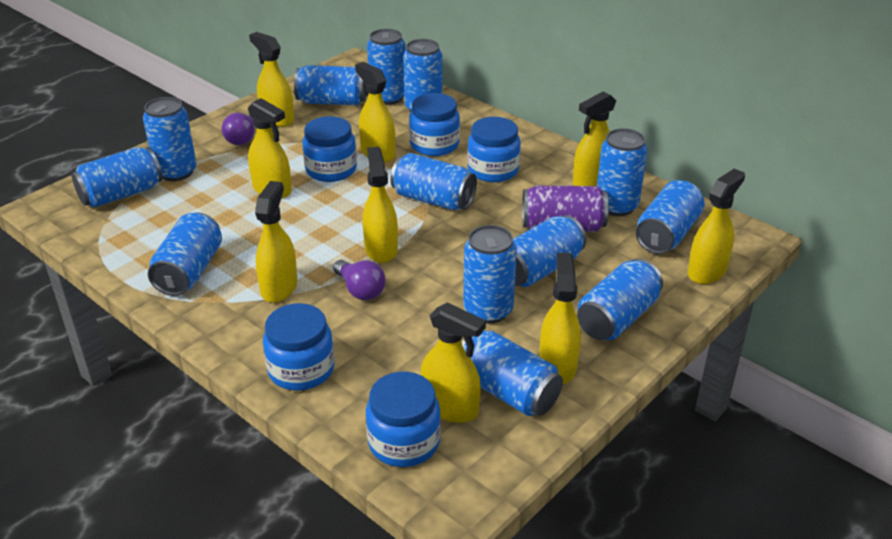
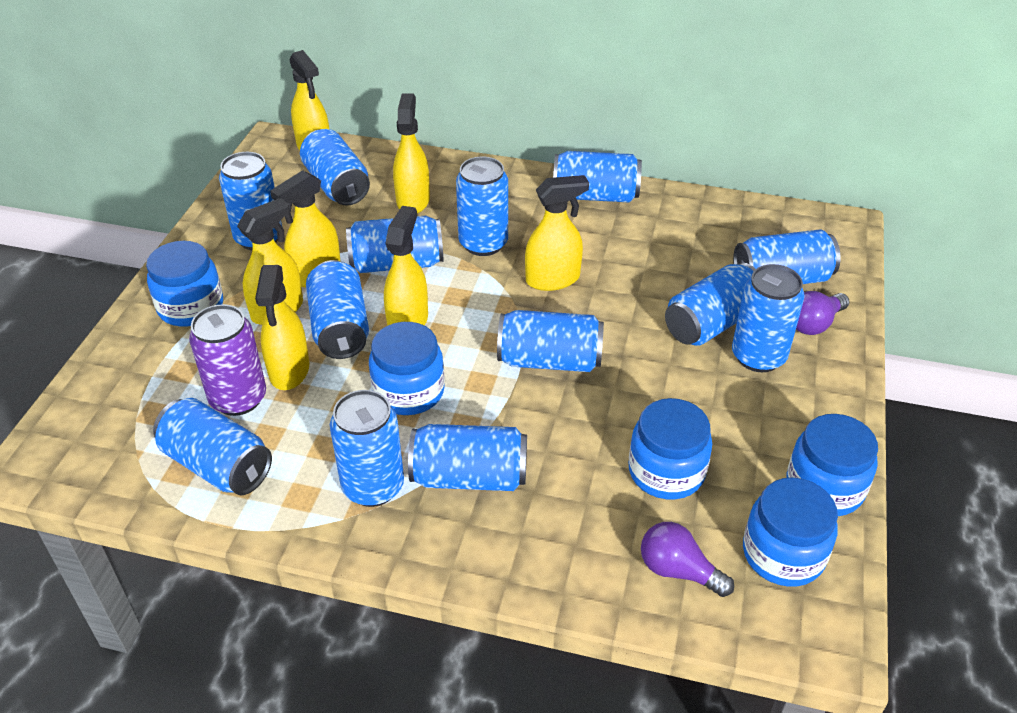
yellow spray bottle: 9 -> 7

